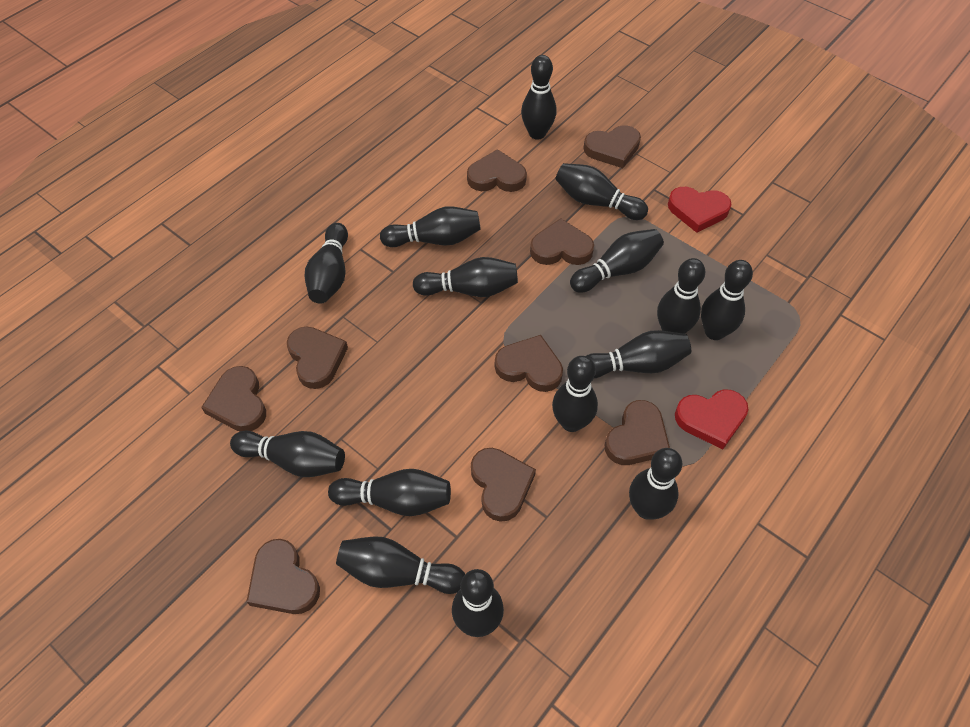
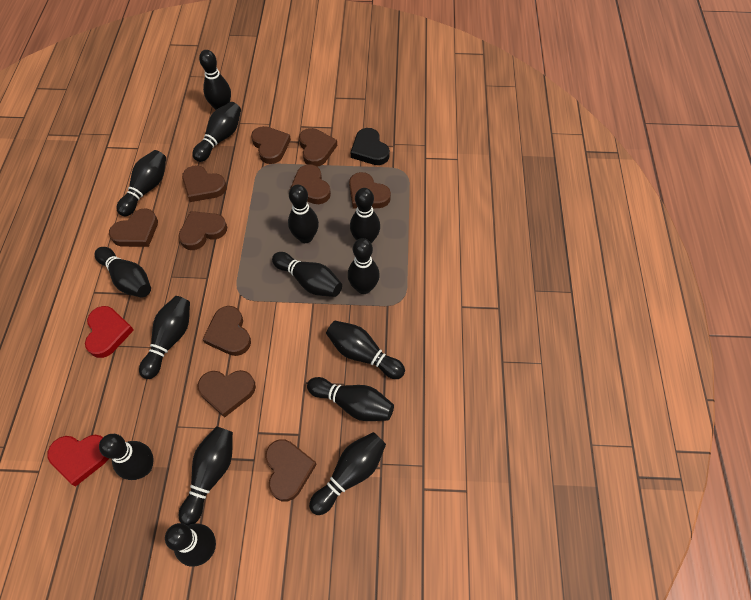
black heart: 0 -> 1
brown heart: 9 -> 10

